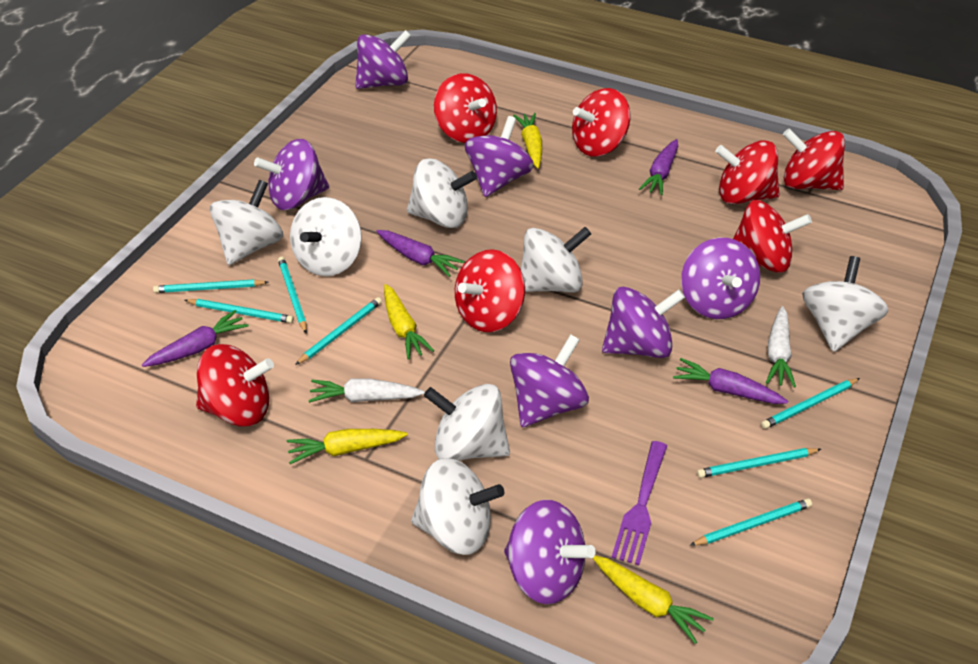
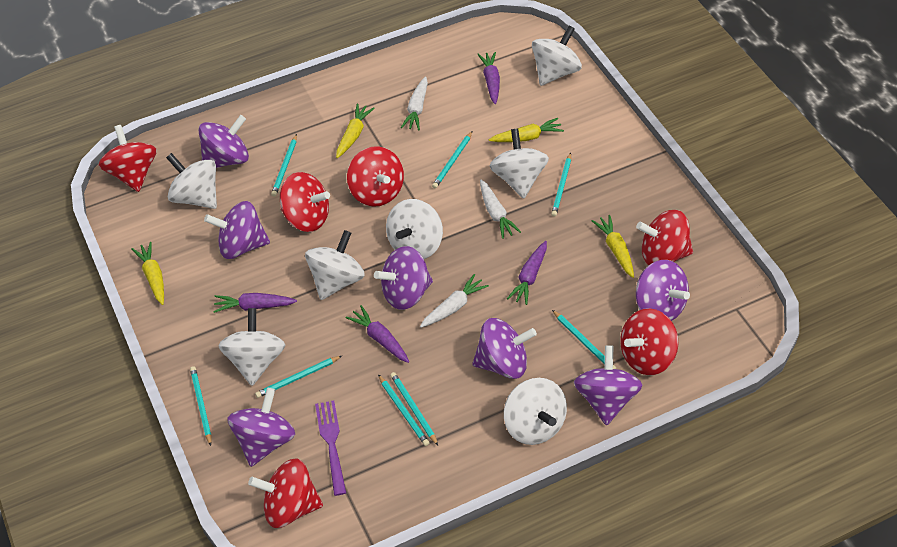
red spinning top: 7 -> 6
turquoise pencil: 7 -> 8
white carrot: 2 -> 3

